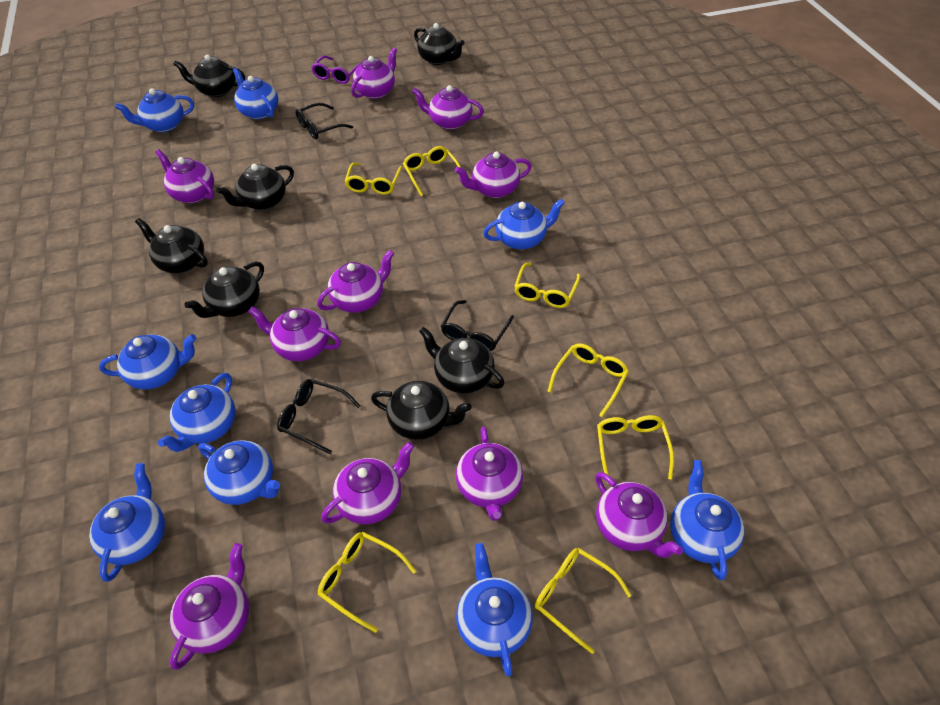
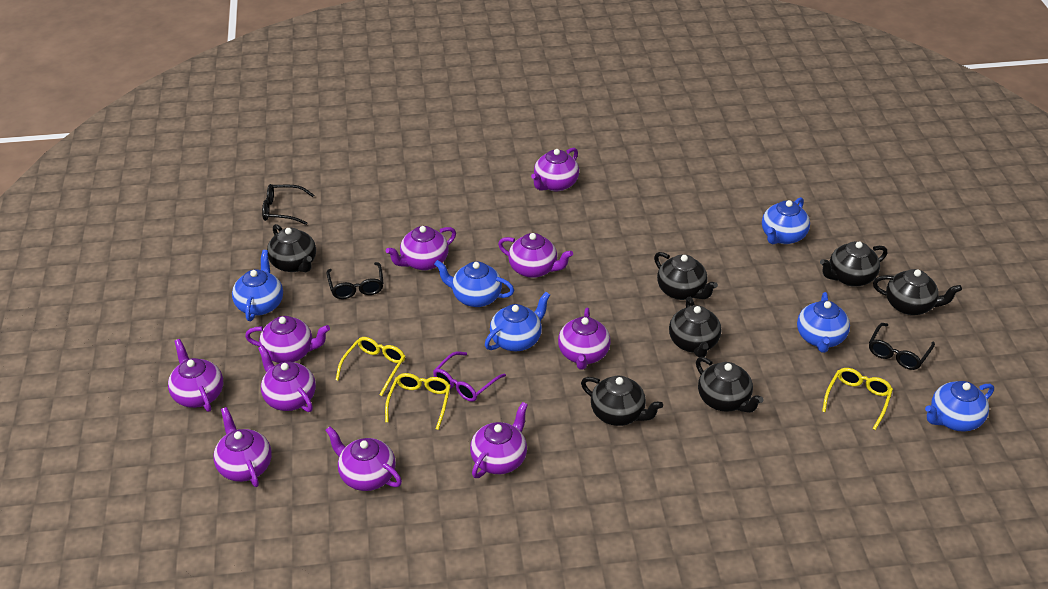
blue teapot: 9 -> 6
yellow glasses: 7 -> 3

